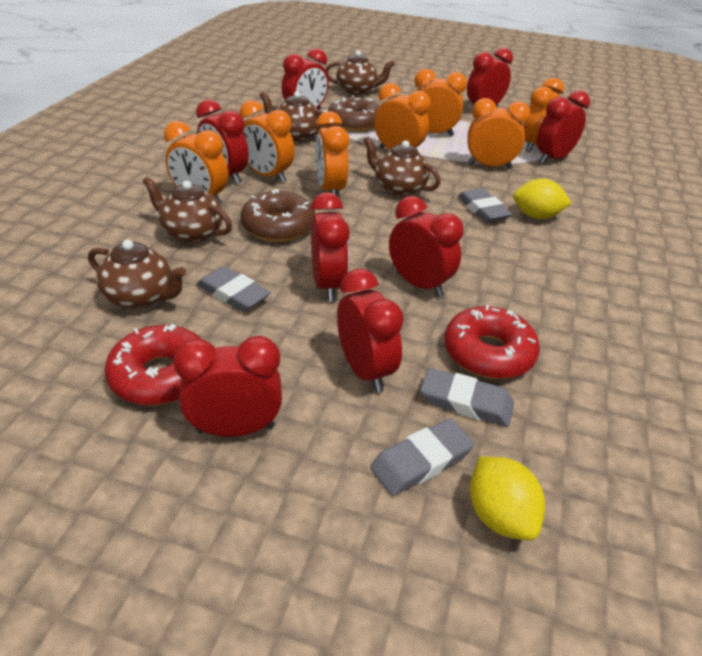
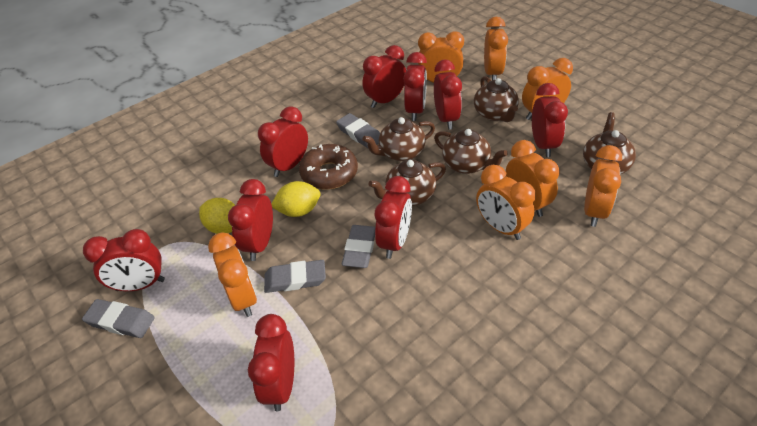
brown donut: 2 -> 1
red clock: 8 -> 9
red donut: 2 -> 0

